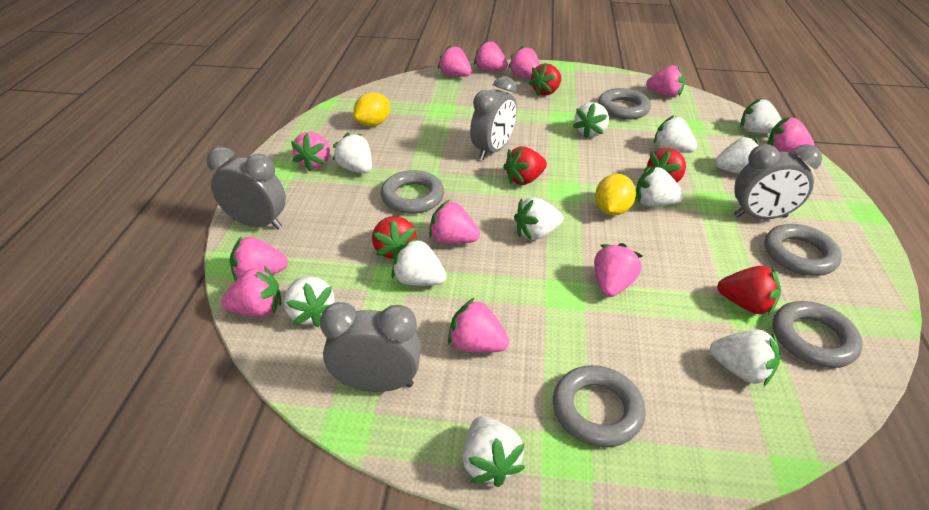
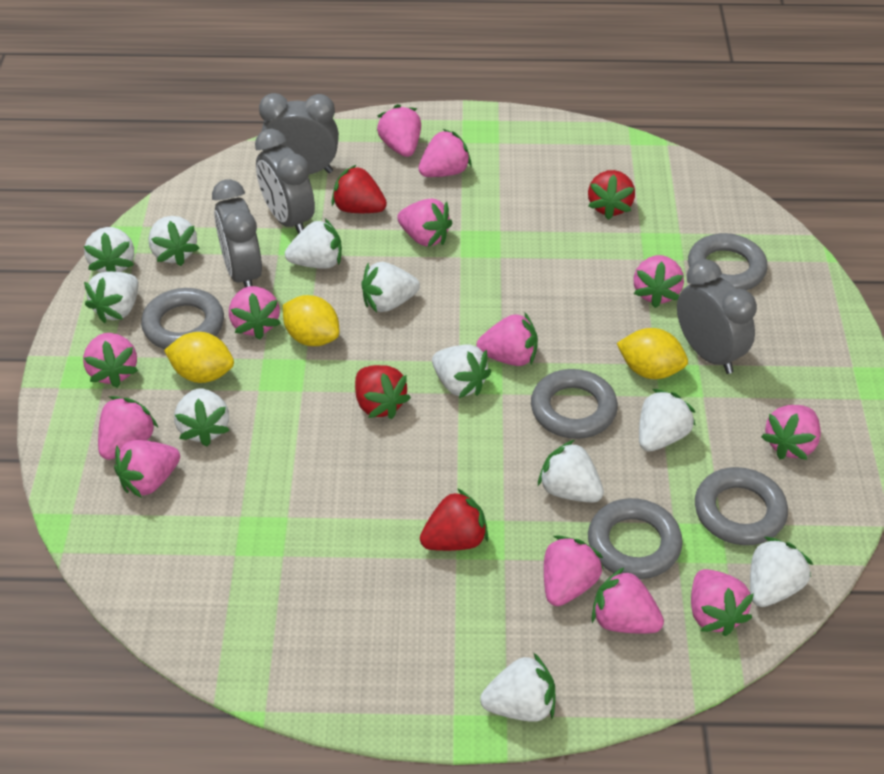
pink strawberry: 11 -> 13
red strawberry: 5 -> 4
yellow lemon: 2 -> 3

